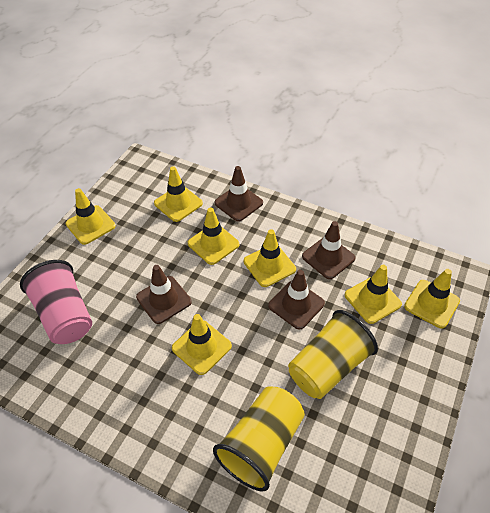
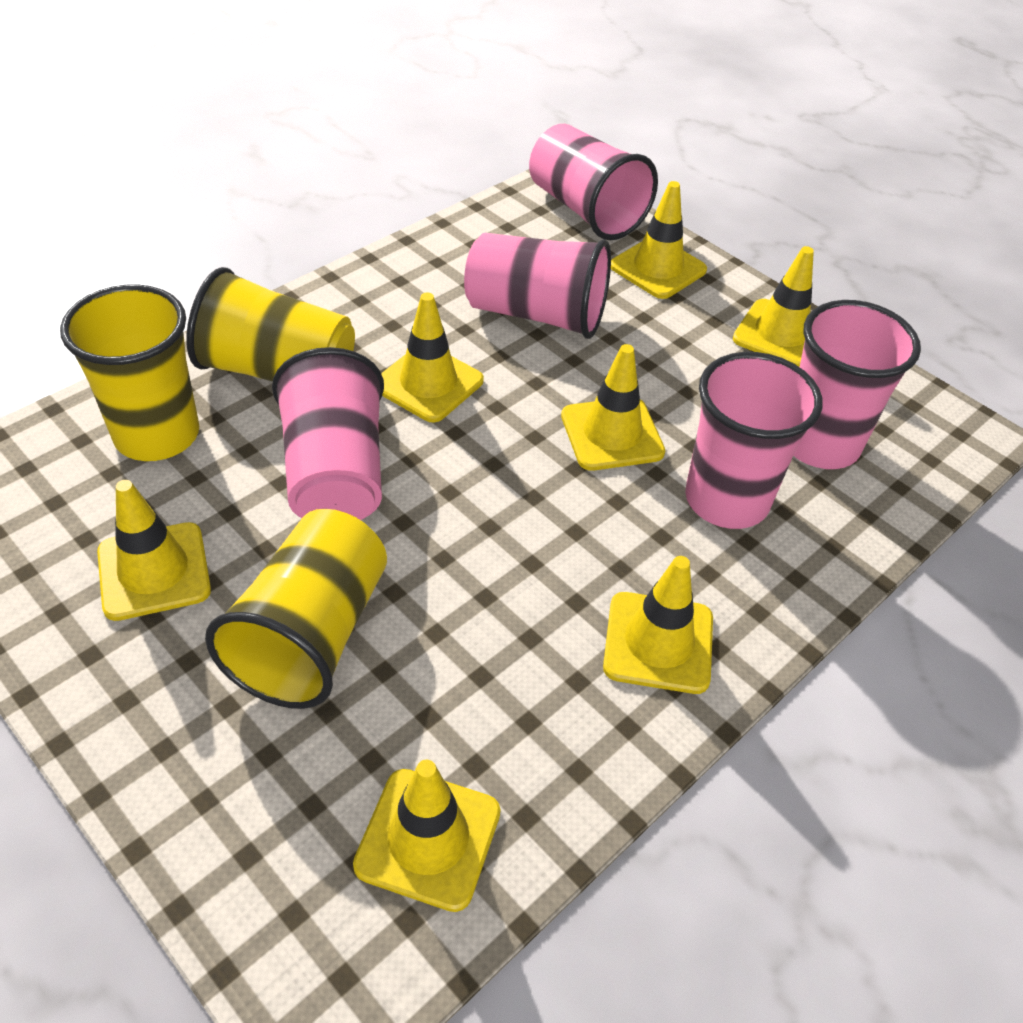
brown traffic cone: 4 -> 0
pink cup: 1 -> 5
yellow cup: 2 -> 3

